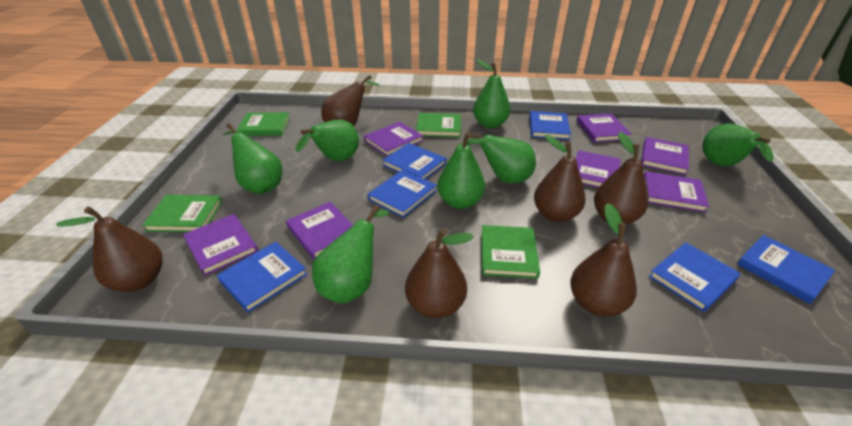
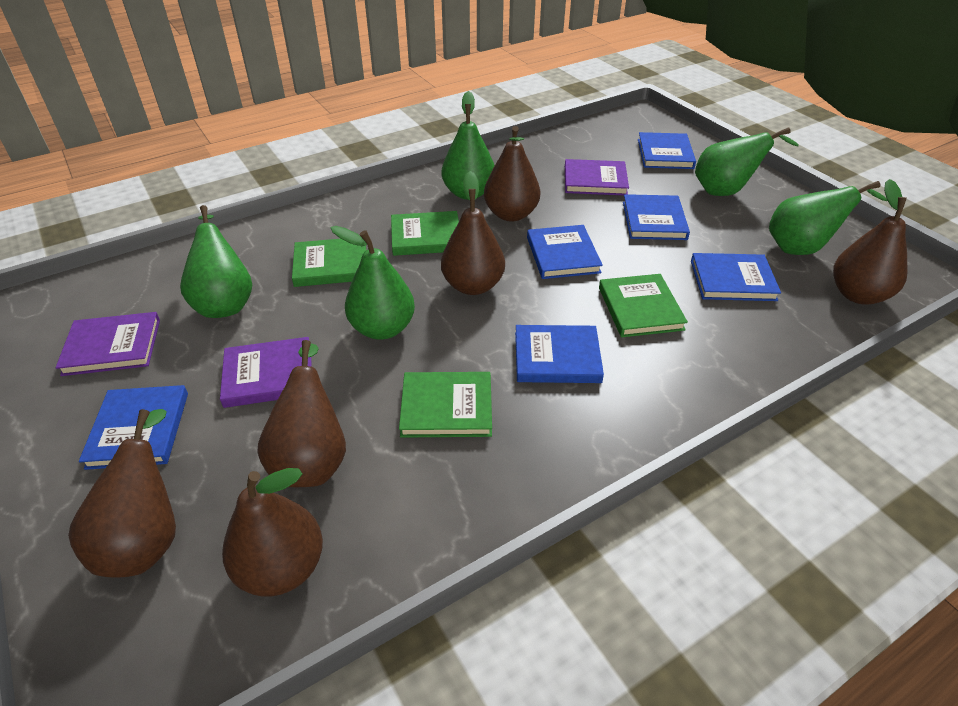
green pear: 7 -> 5
purple book: 7 -> 3

